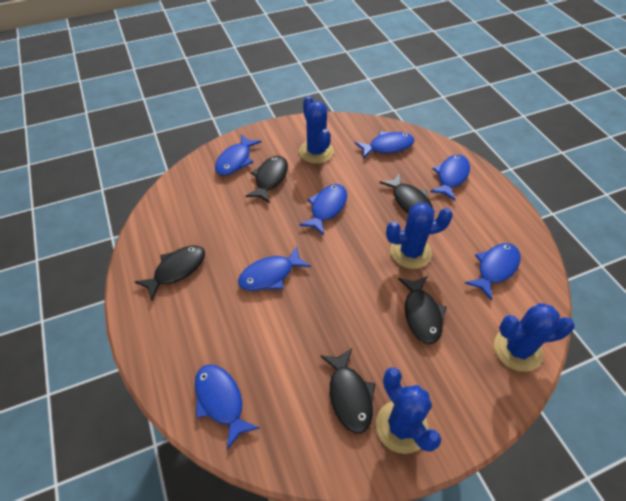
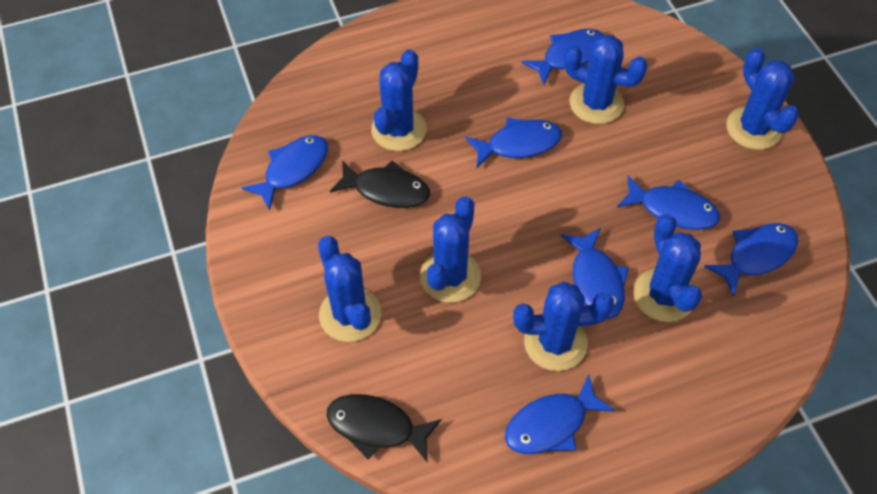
black fish: 5 -> 2
blue cactus: 4 -> 7

